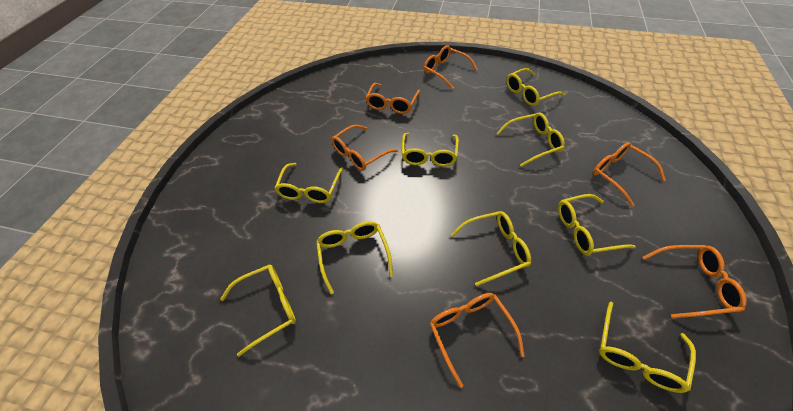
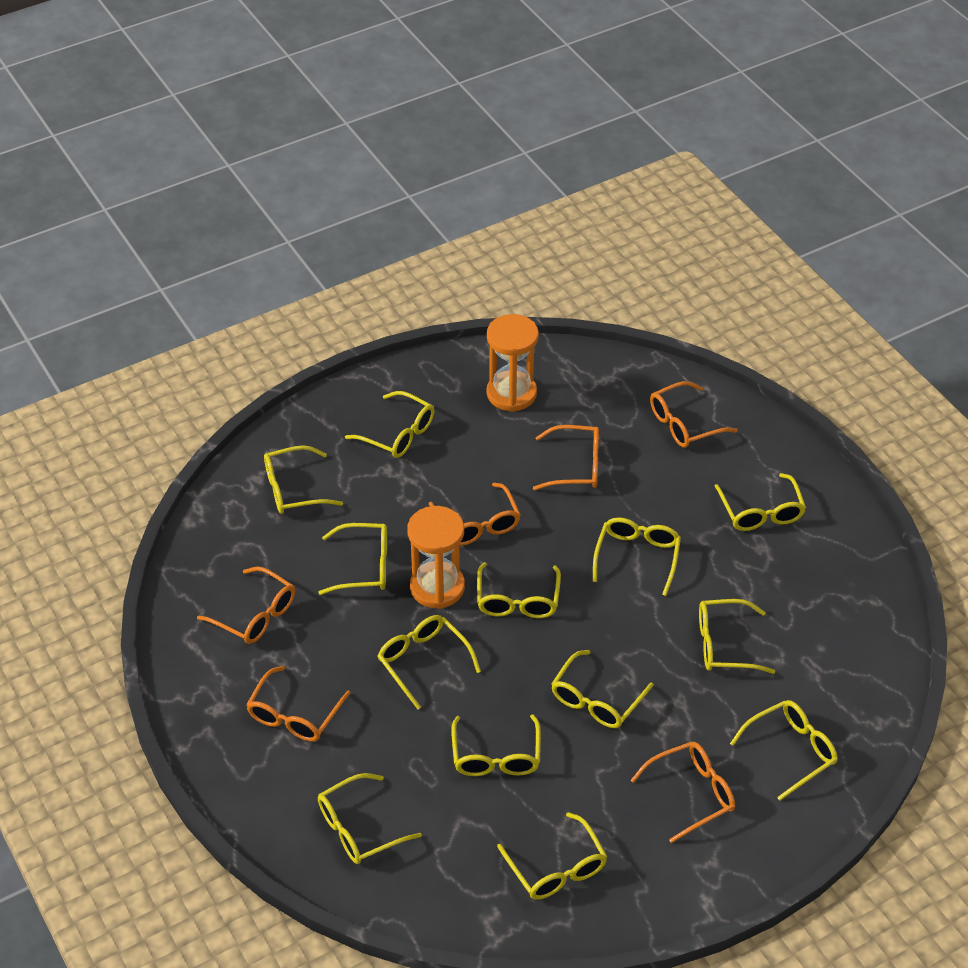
orange hourglass: 0 -> 2
yellow glasses: 9 -> 13

